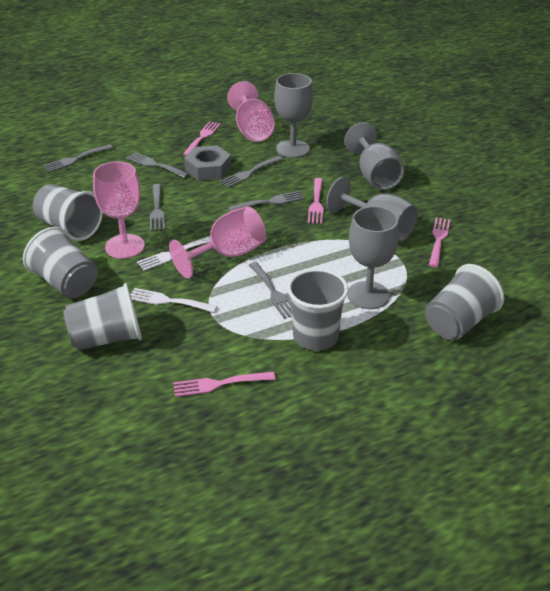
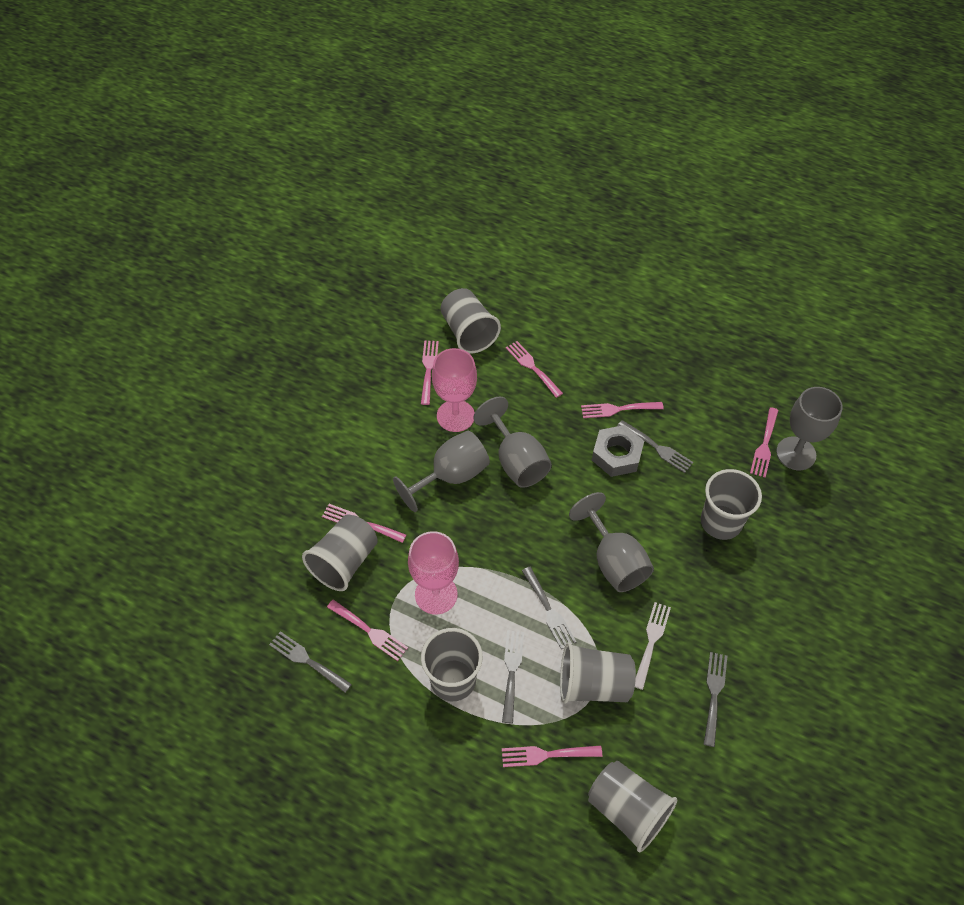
grey cup: 5 -> 6
grey fork: 6 -> 5
pink fork: 4 -> 7
pink goblet: 3 -> 2
white fork: 2 -> 1

